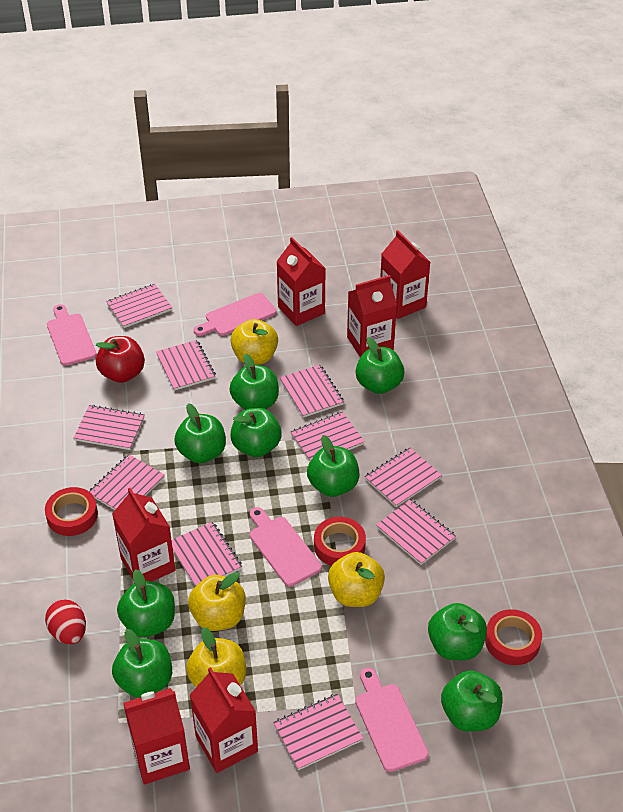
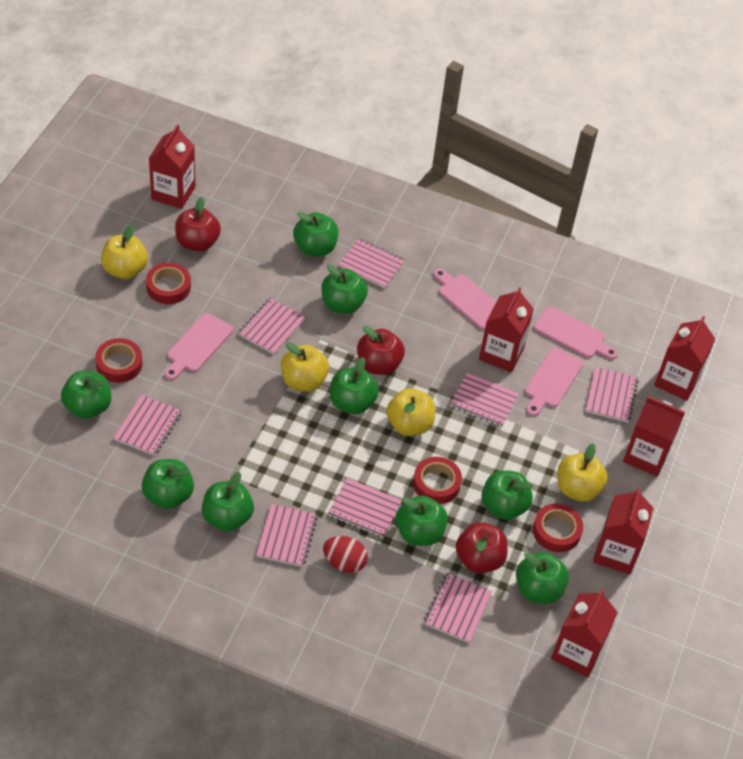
pink notebook: 10 -> 8
red apple: 1 -> 3
red tape: 3 -> 4

